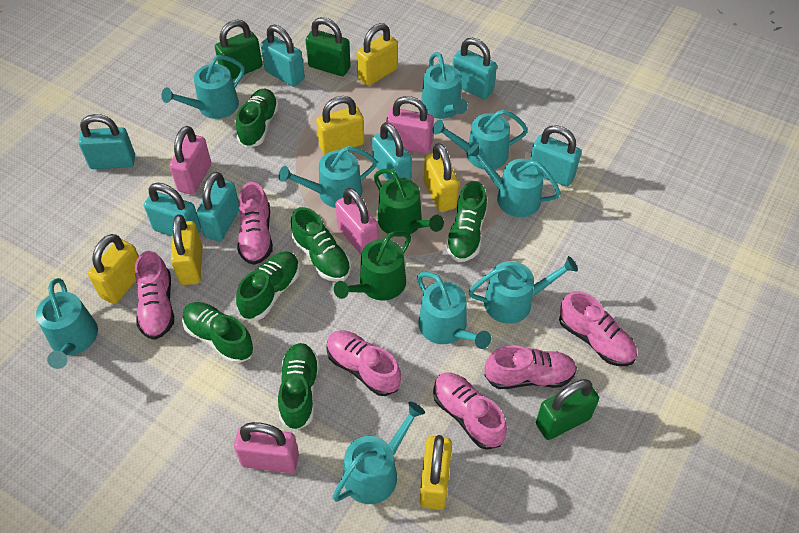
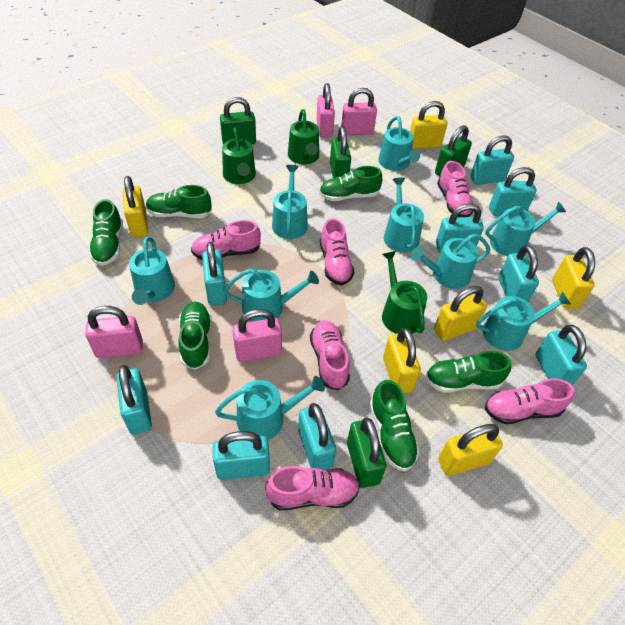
green padlock: 3 -> 4
green watering can: 2 -> 3
turquoise padlock: 7 -> 9

